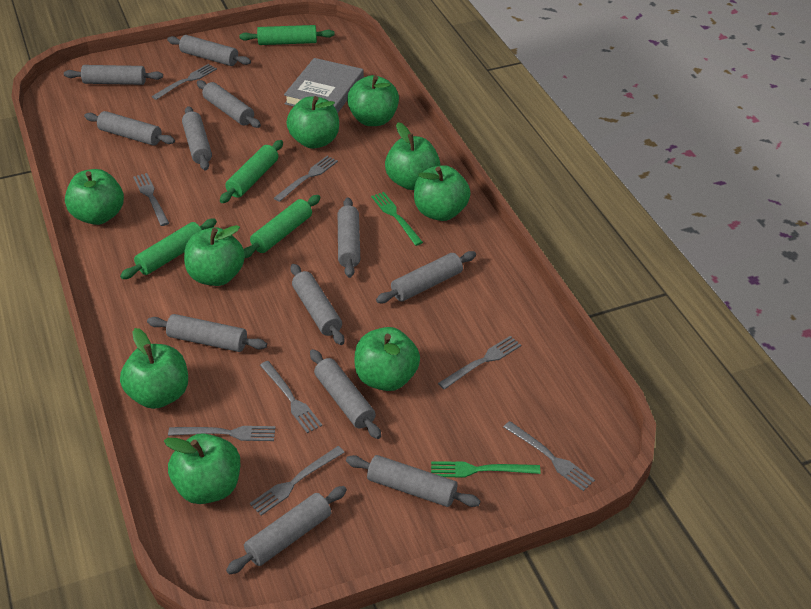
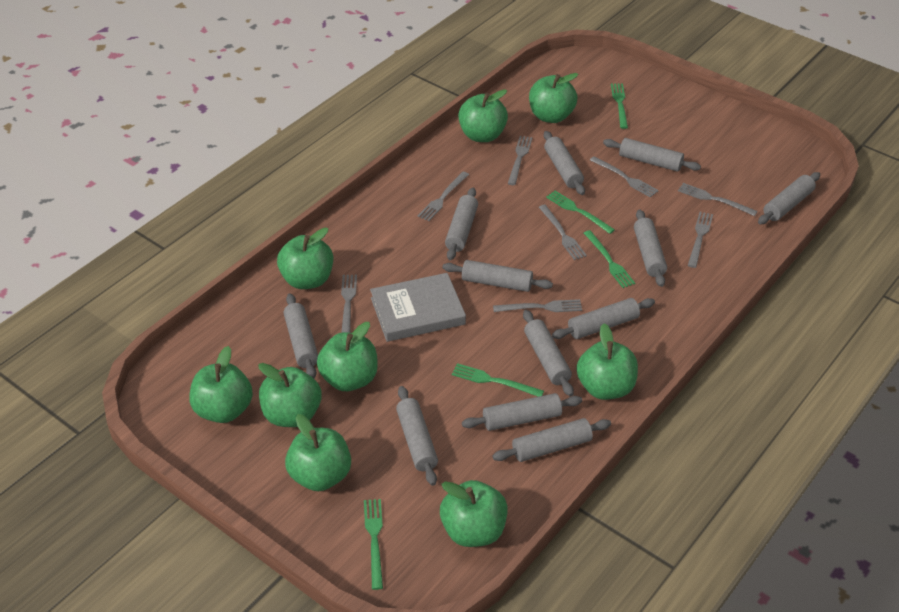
green fork: 2 -> 5
green rolling pin: 4 -> 0

